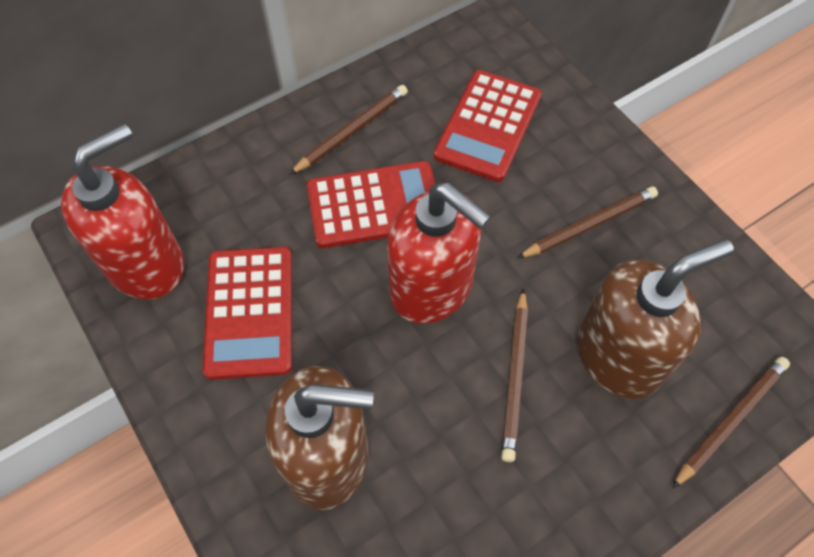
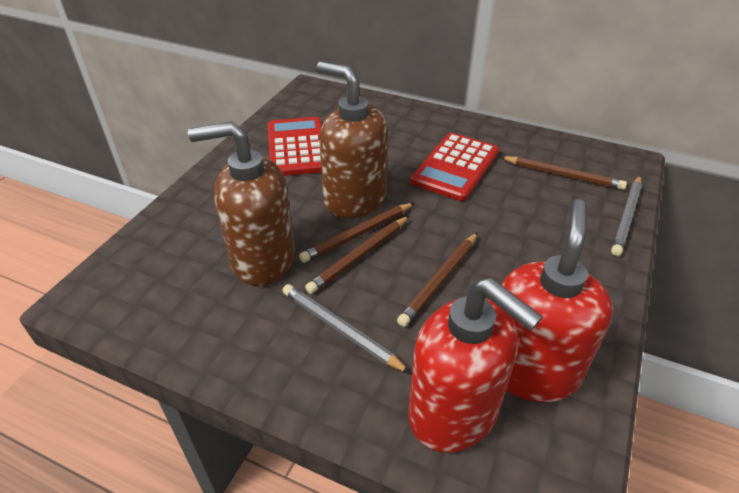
grey pencil: 0 -> 2
red calculator: 3 -> 2

